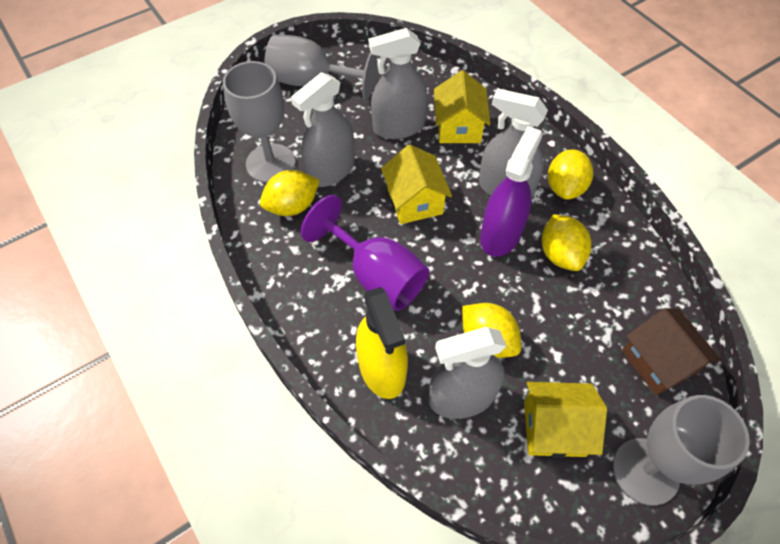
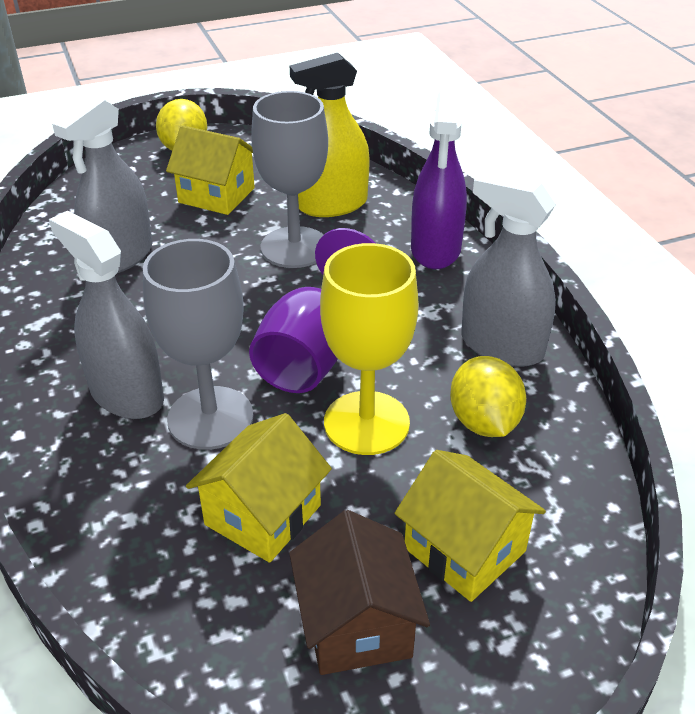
grey goblet: 3 -> 2
grey spray bottle: 4 -> 3
yellow goblet: 0 -> 1
yellow lemon: 4 -> 2

